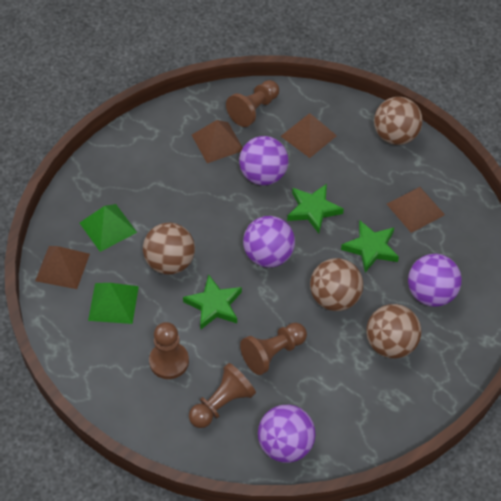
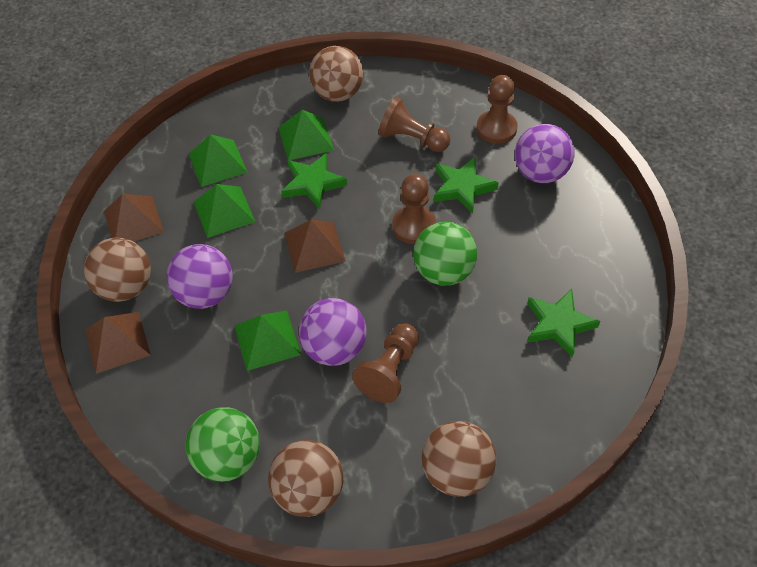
brown pyramid: 4 -> 3
green ball: 0 -> 2
green pyramid: 2 -> 4
purple ball: 4 -> 3

